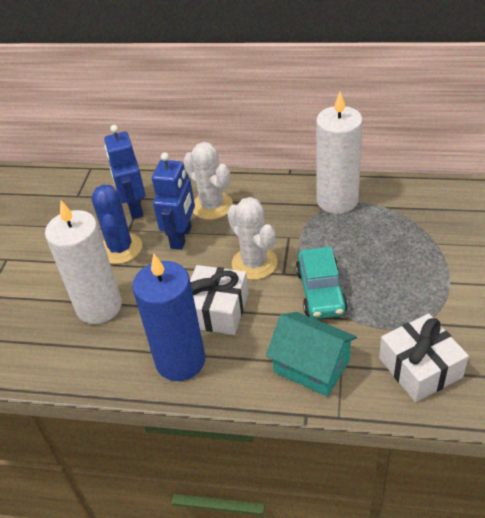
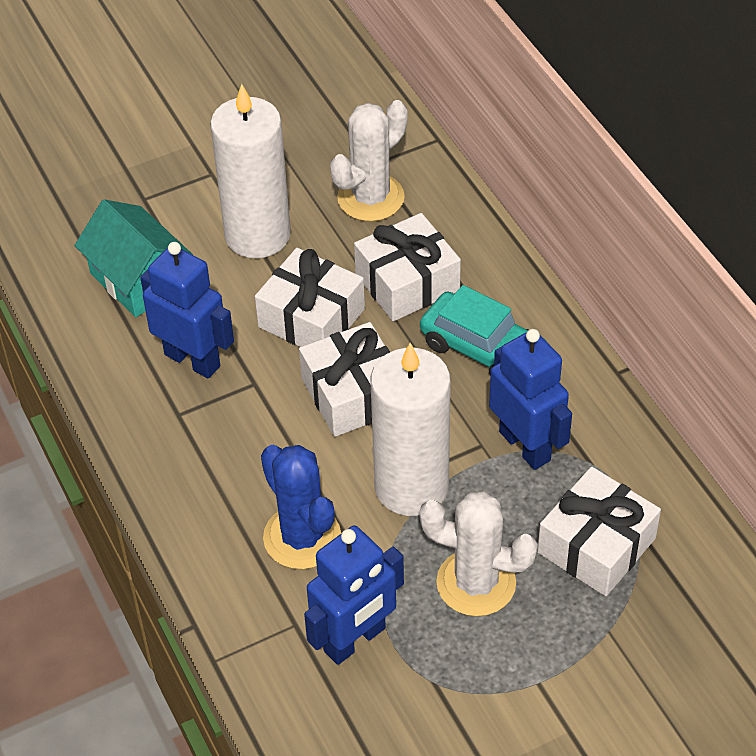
blue candle: 1 -> 0
blue robot: 2 -> 3
white gift: 2 -> 4

